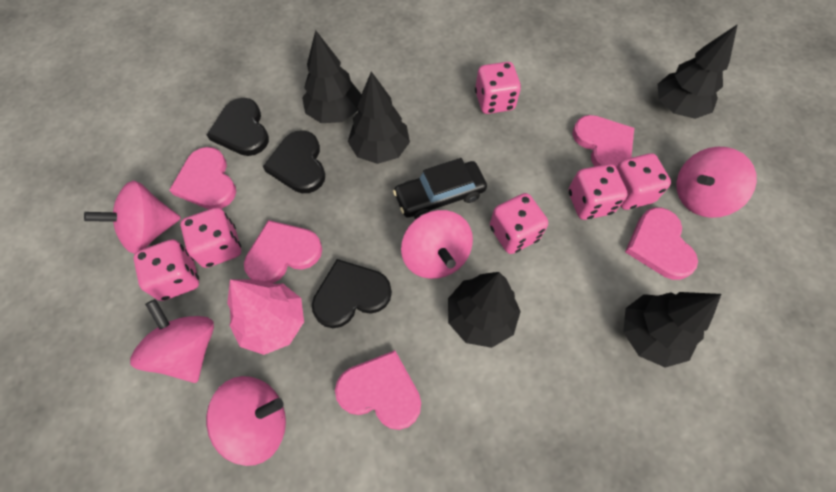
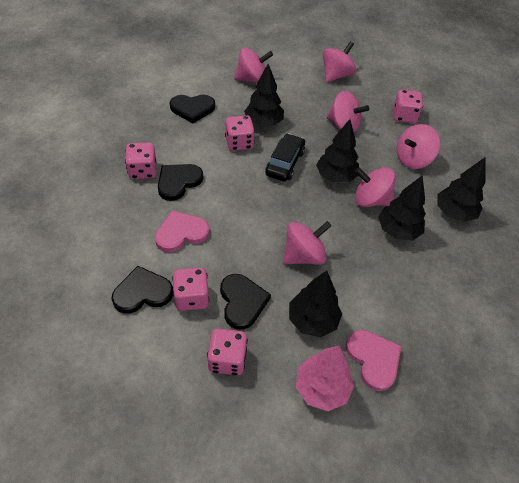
black heart: 3 -> 4
pink dice: 6 -> 5
pink heart: 5 -> 2
pink spinning top: 5 -> 6

